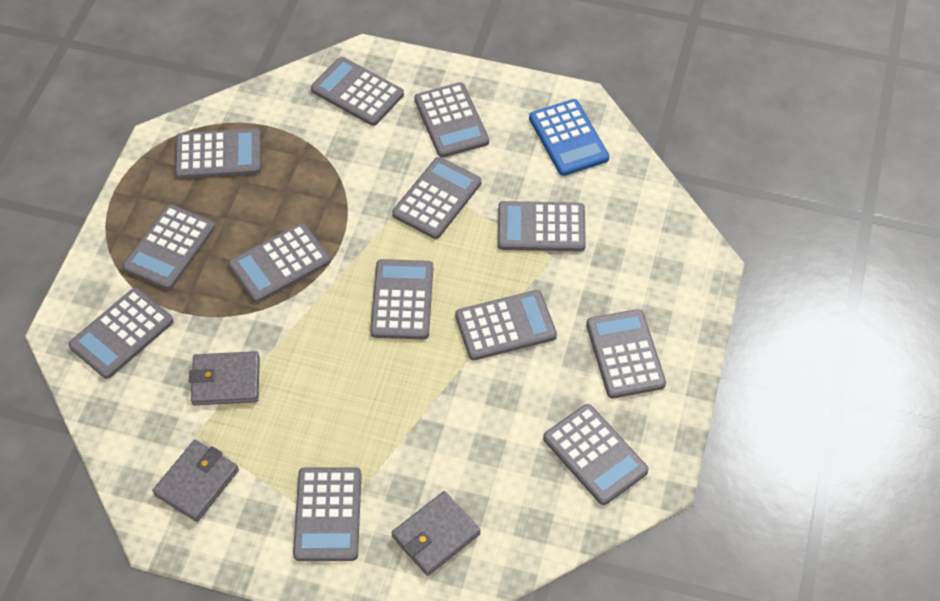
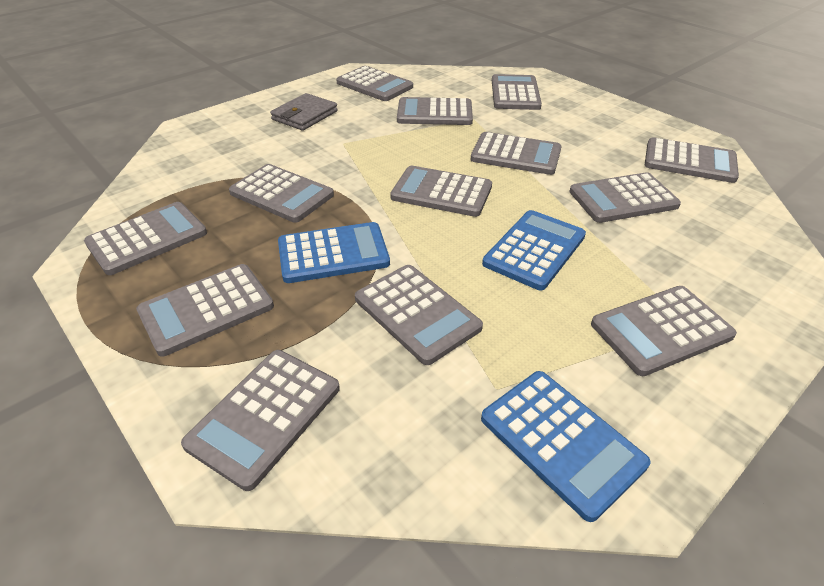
blue calculator: 1 -> 3
grey wallet: 3 -> 1

